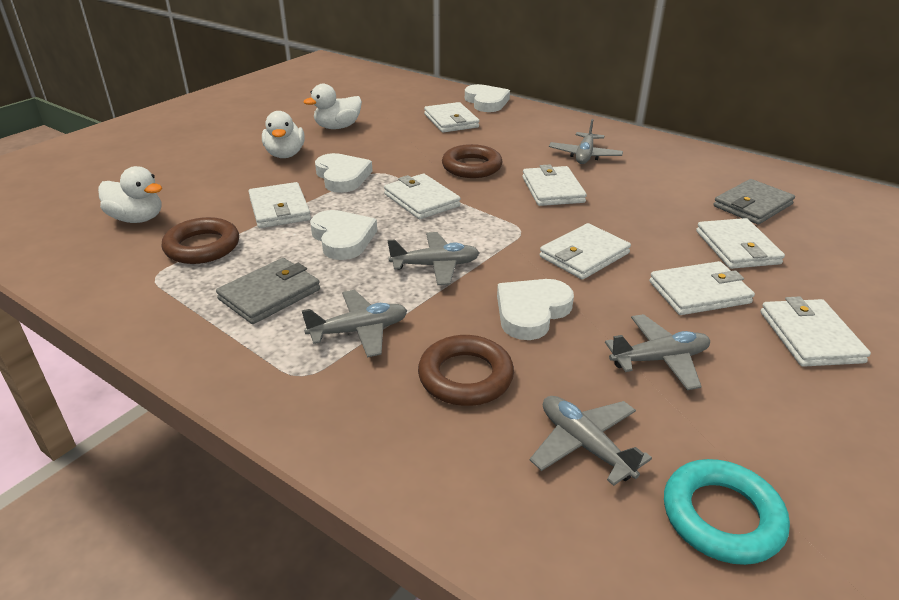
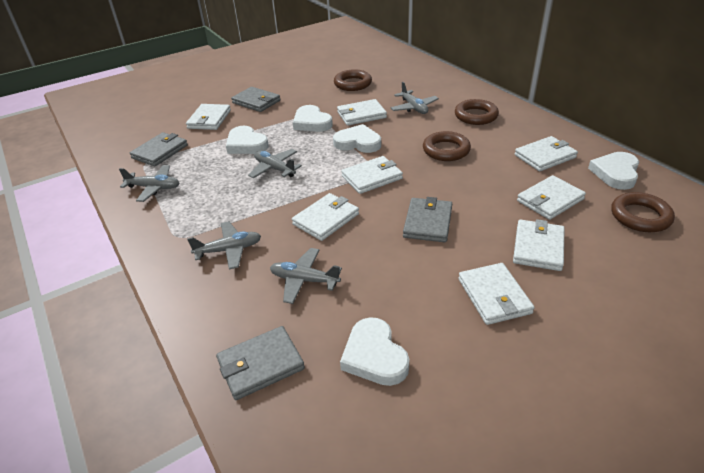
brown ring: 3 -> 4
grey wallet: 2 -> 4
turquoise ring: 1 -> 0
white duck: 3 -> 0
white heart: 4 -> 5

